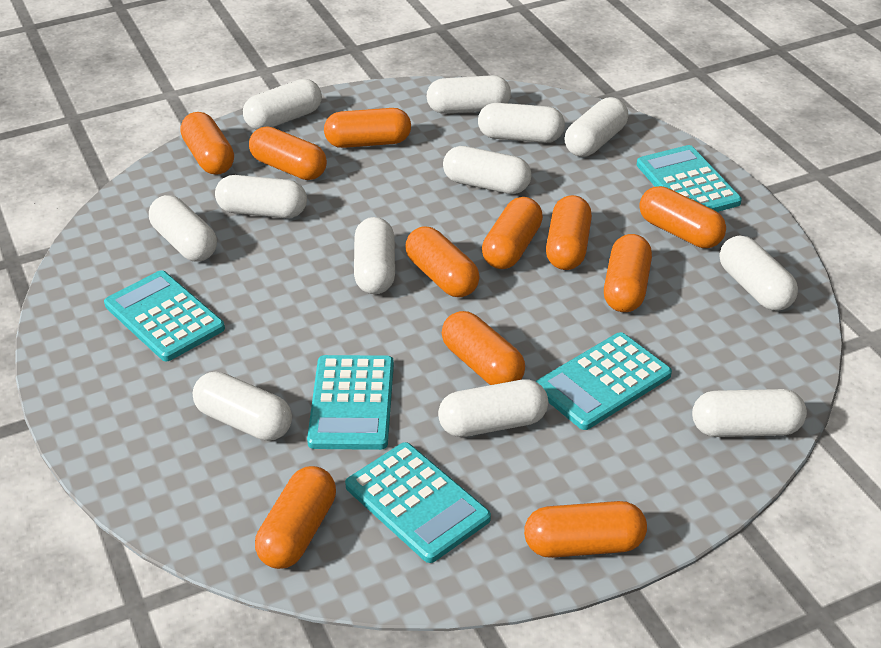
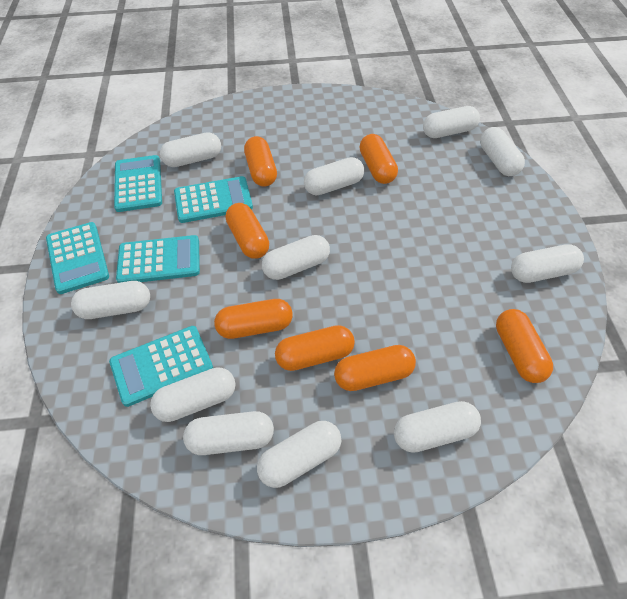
orange capsule: 11 -> 7
white capsule: 12 -> 11

